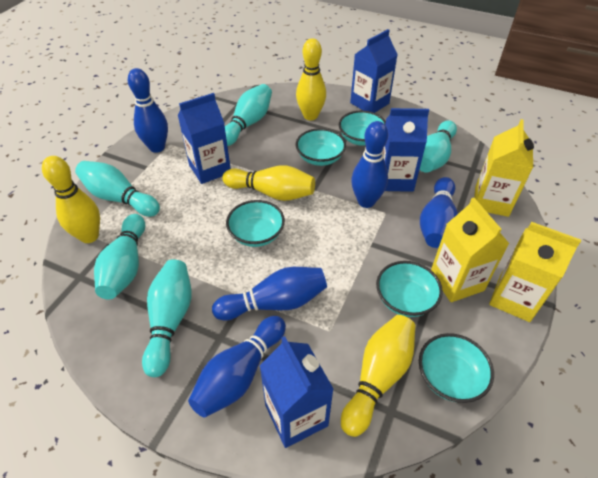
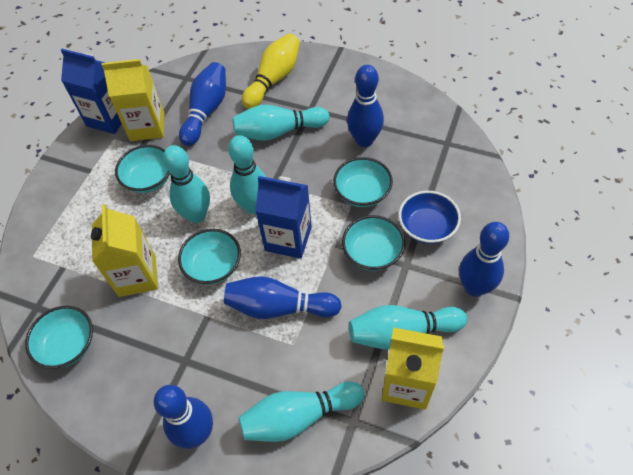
blue bowl: 0 -> 1
blue carton: 4 -> 2
yellow bowling pin: 4 -> 1

